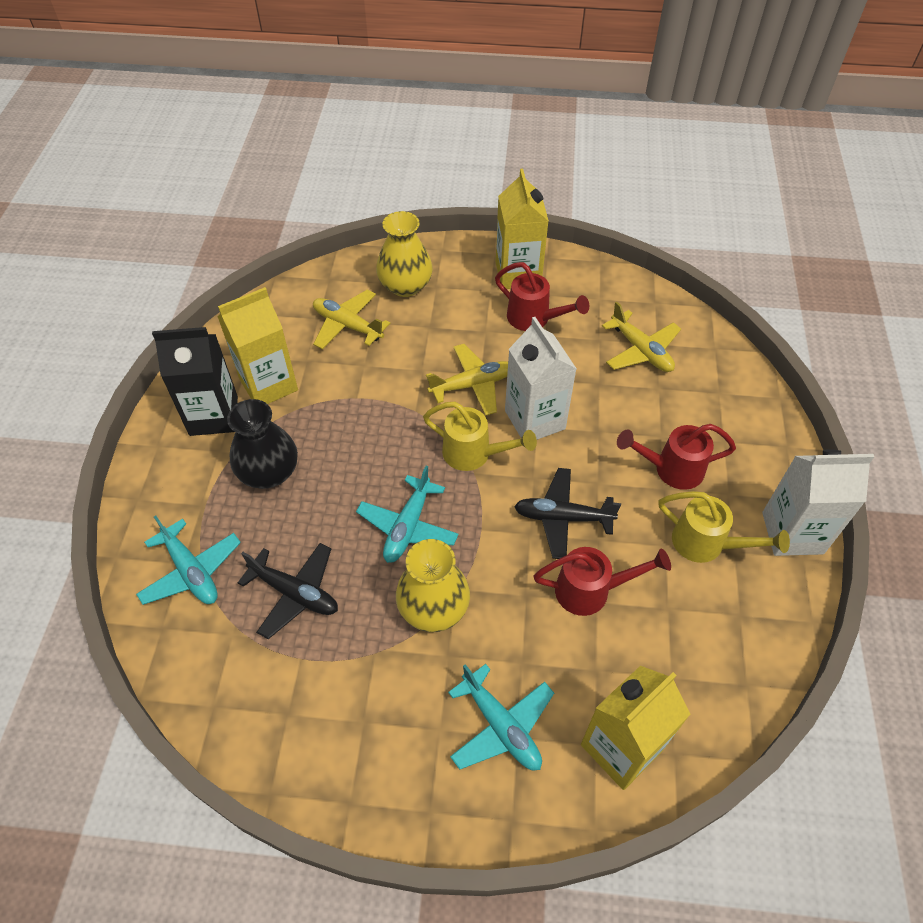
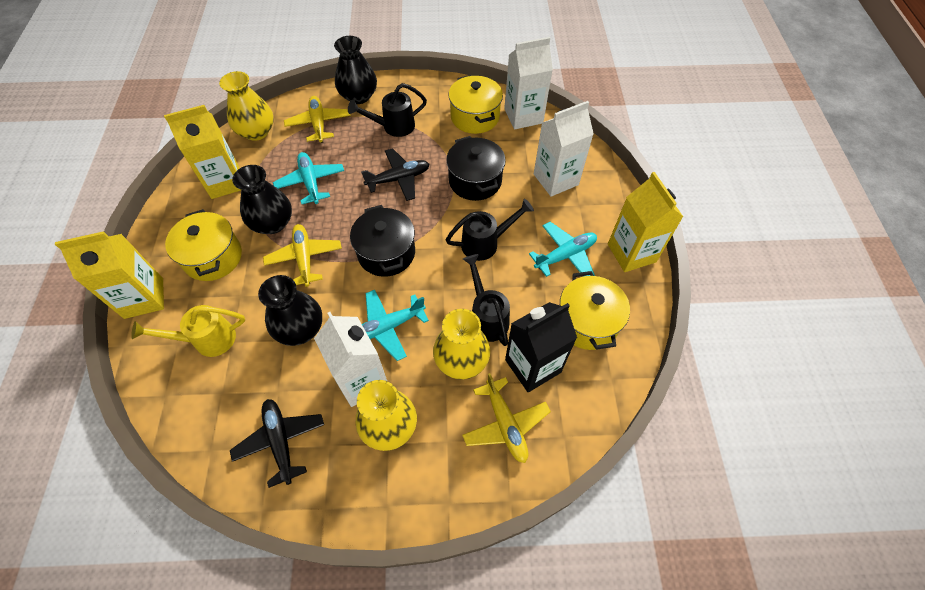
black pot: 0 -> 2
black vase: 1 -> 3
black watering can: 0 -> 3
red watering can: 3 -> 0
white carton: 2 -> 3
yellow pot: 0 -> 3
yellow vase: 2 -> 3
yellow watering can: 2 -> 1

